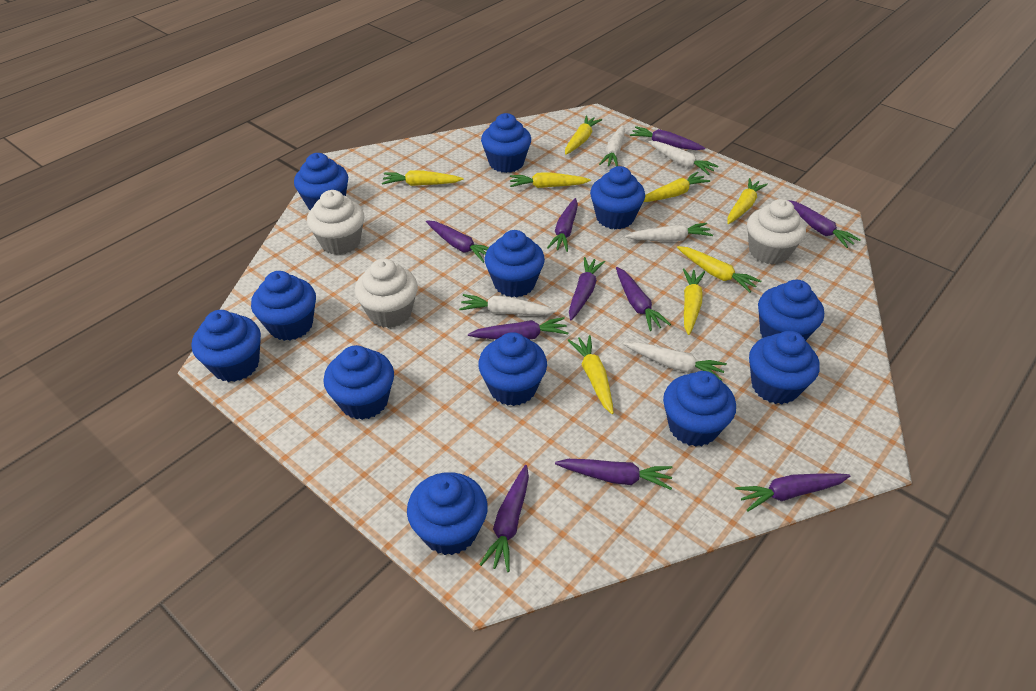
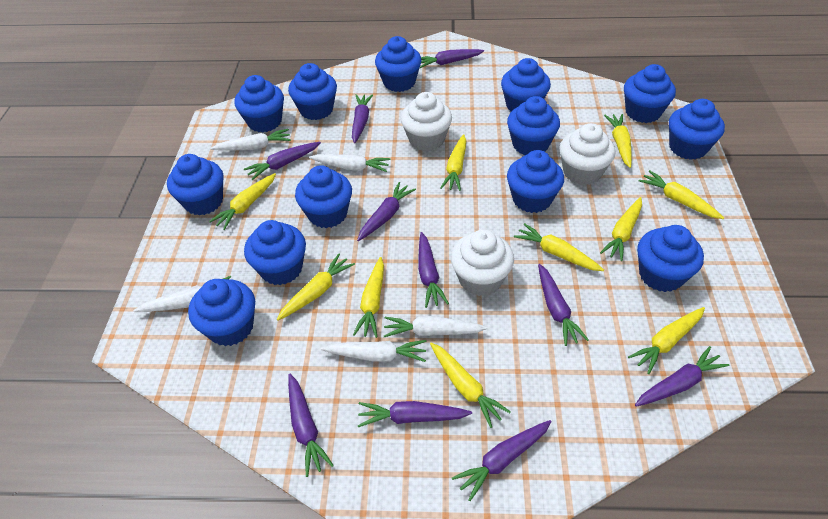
blue cupcake: 12 -> 13
yellow carrot: 8 -> 10

